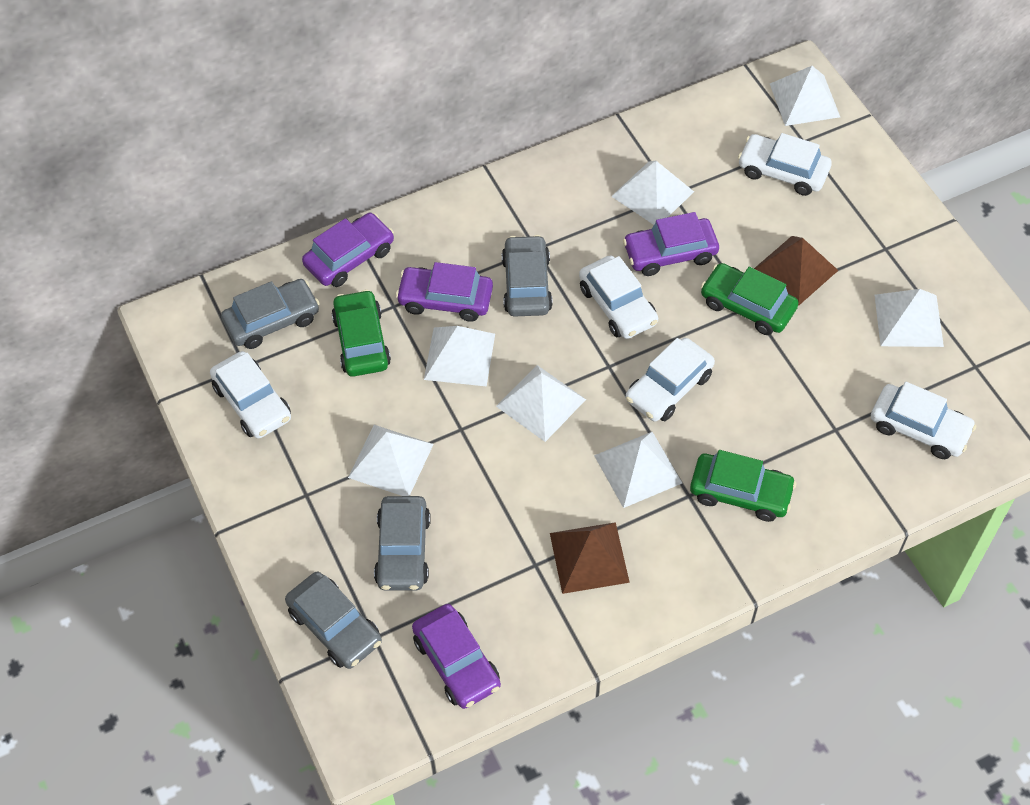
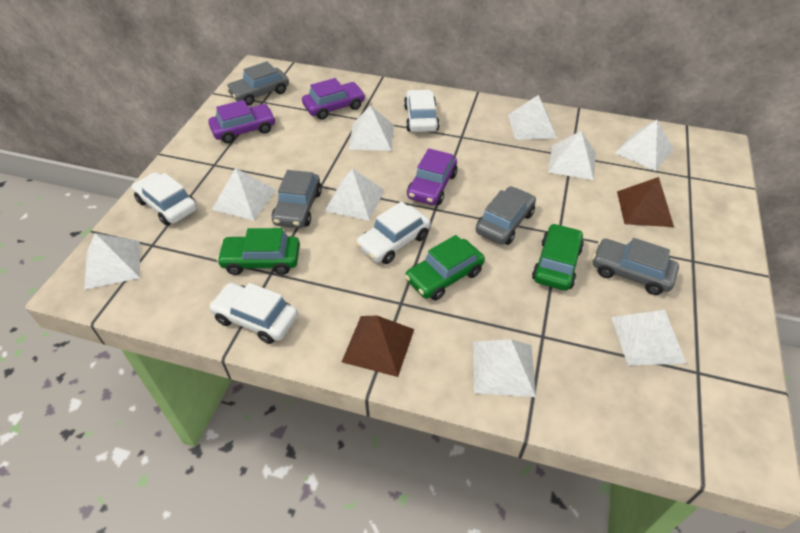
purple car: 4 -> 3
white car: 5 -> 4
white pyramid: 7 -> 9

